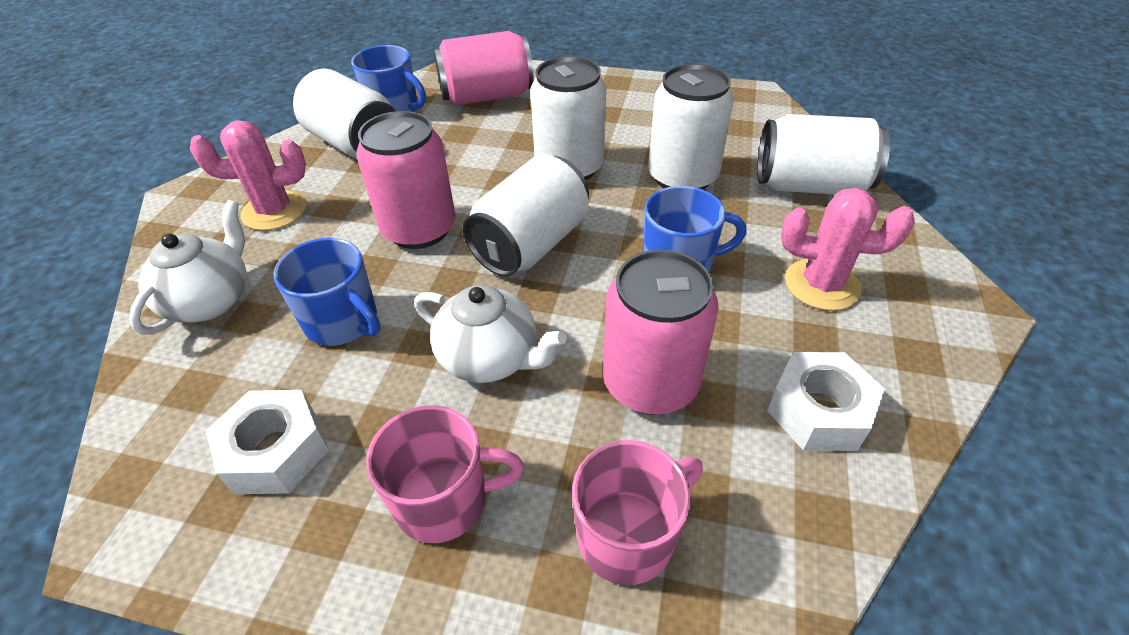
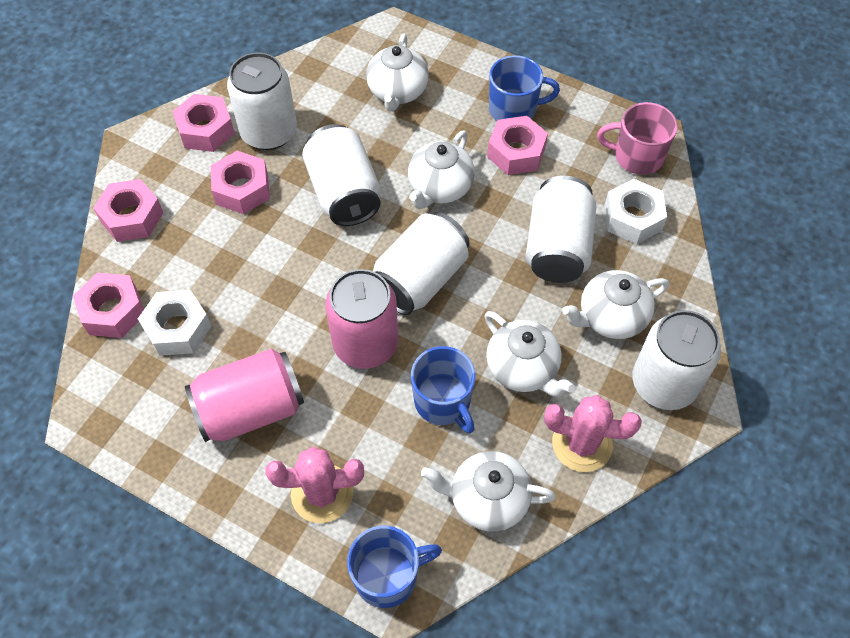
pink can: 3 -> 2
pink mug: 2 -> 1
pink nut: 0 -> 5
white teapot: 2 -> 5

